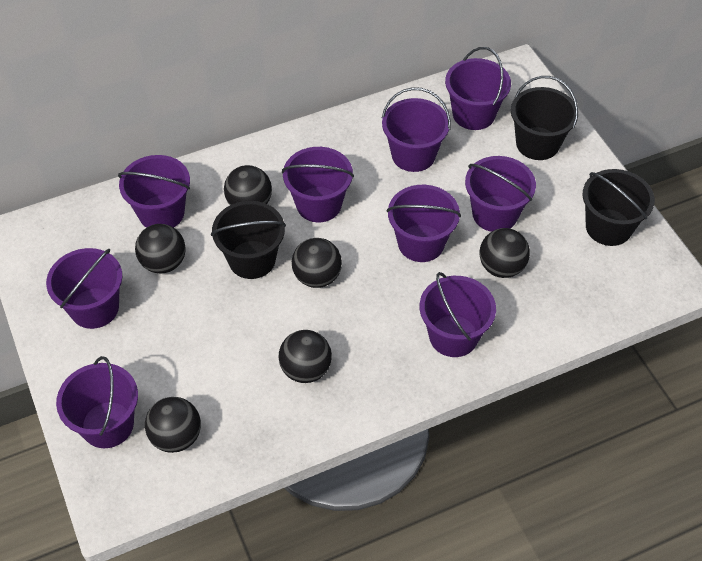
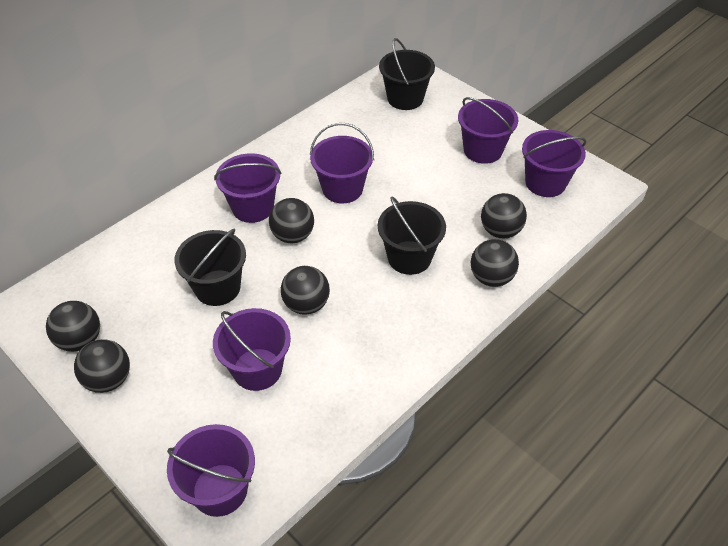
purple bucket: 9 -> 6

